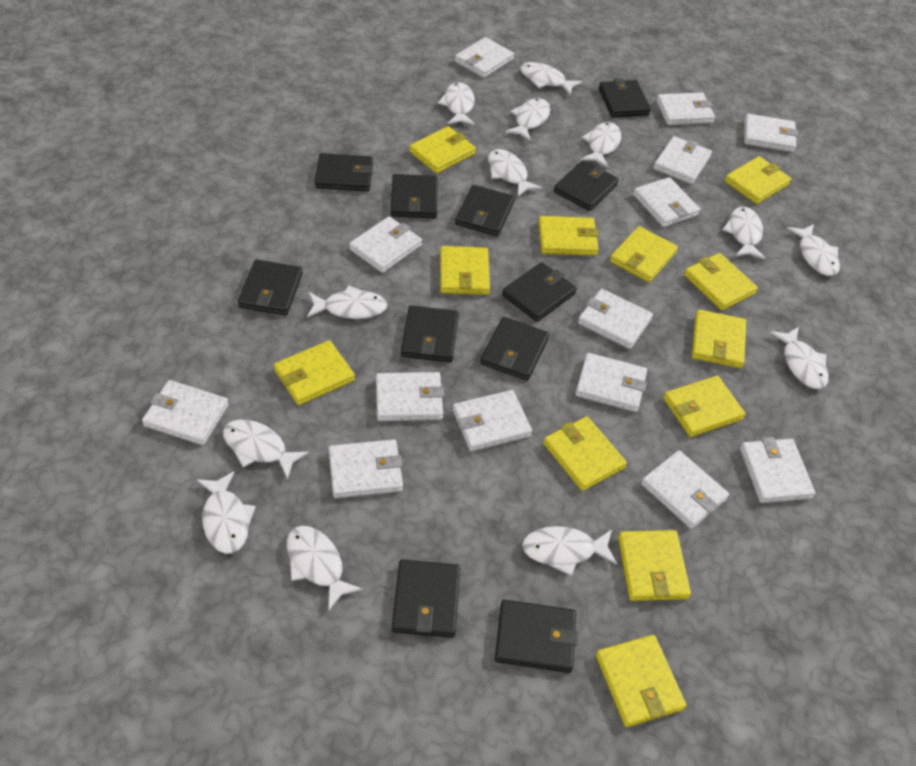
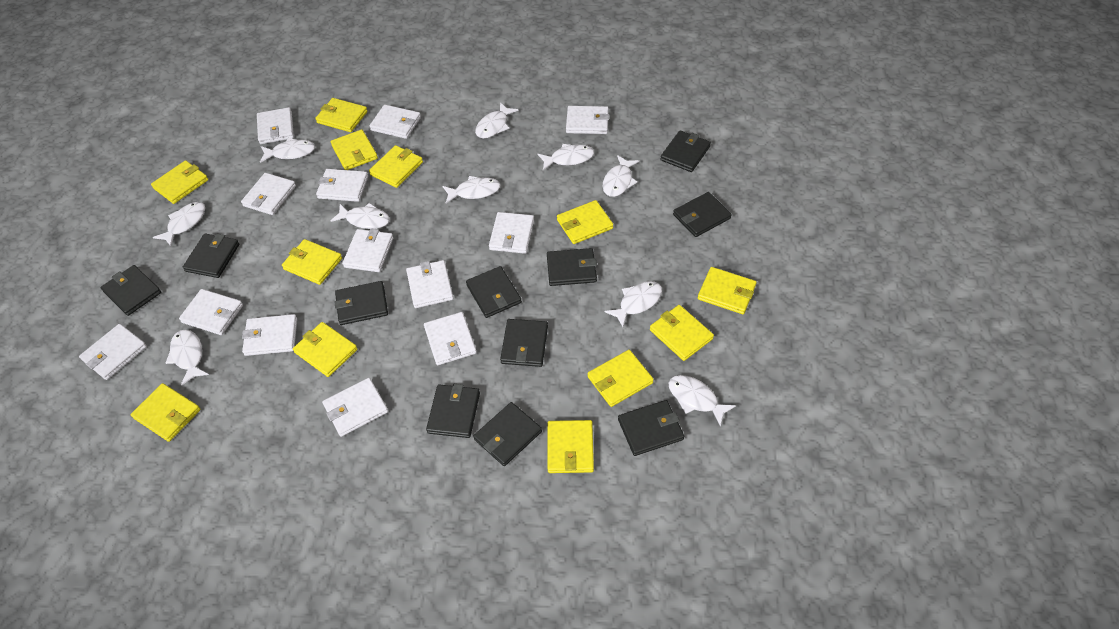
white fish: 13 -> 10
white wallet: 14 -> 13

